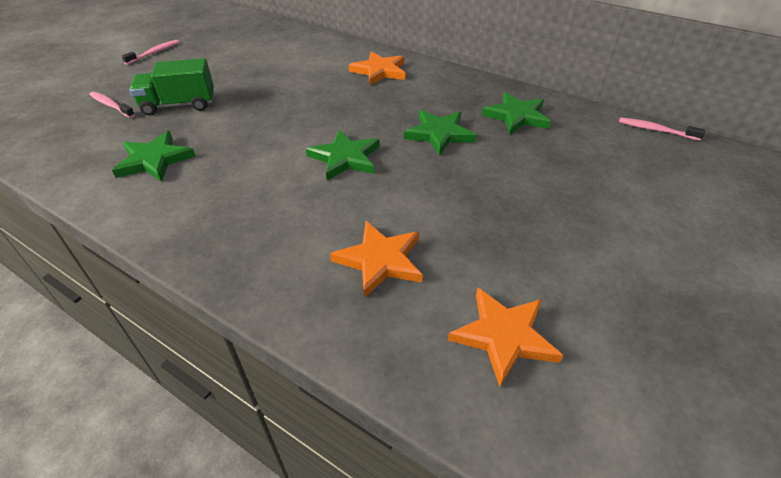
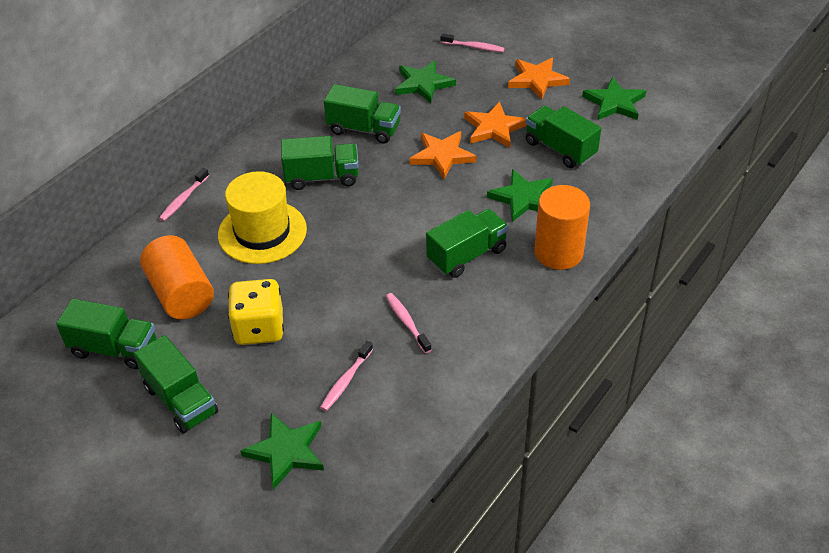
green truck: 1 -> 6
orange cylinder: 0 -> 2
pink toothbrush: 3 -> 4
yellow dice: 0 -> 1
yellow hat: 0 -> 1

